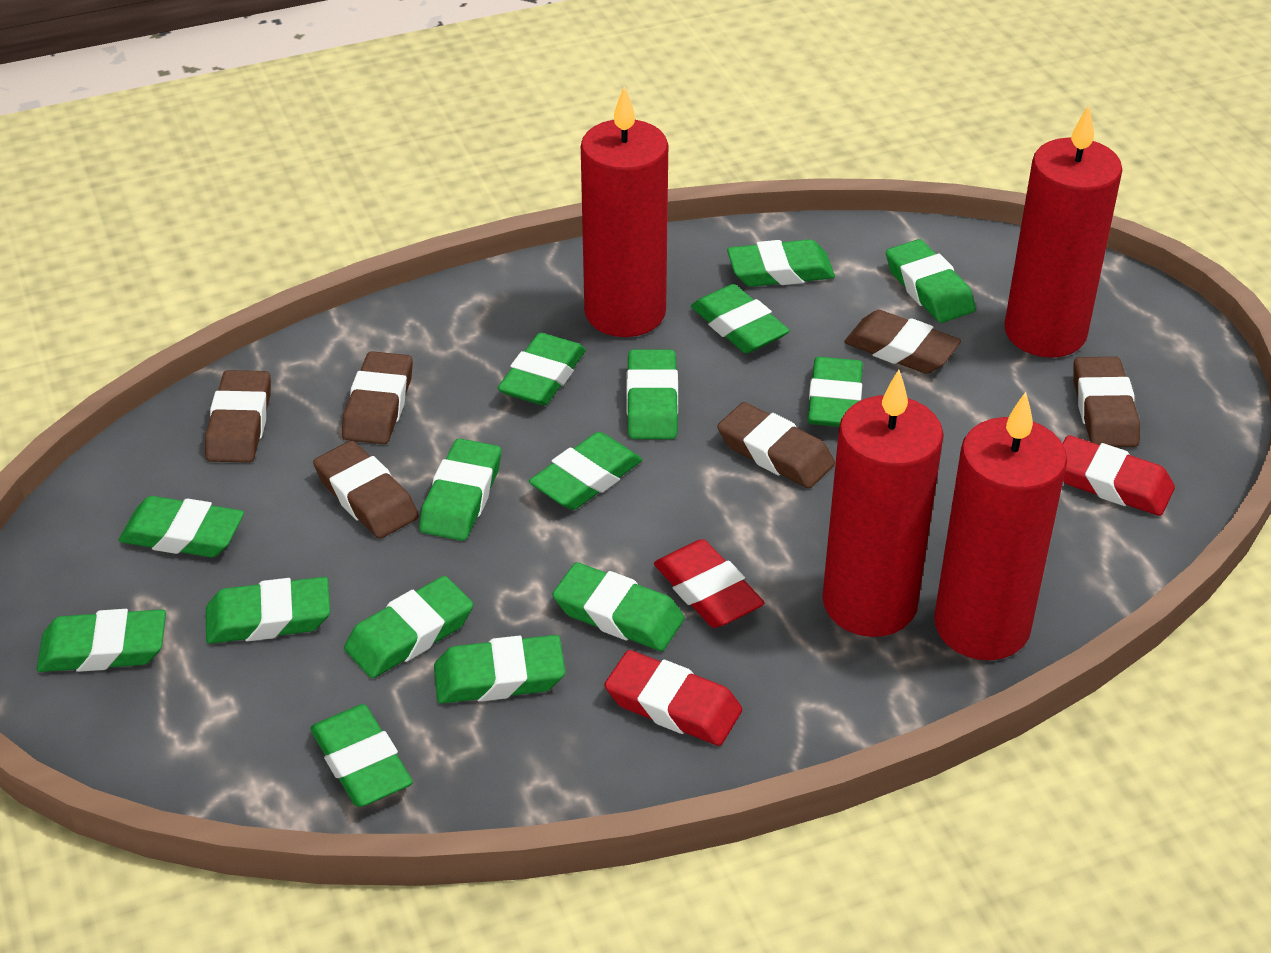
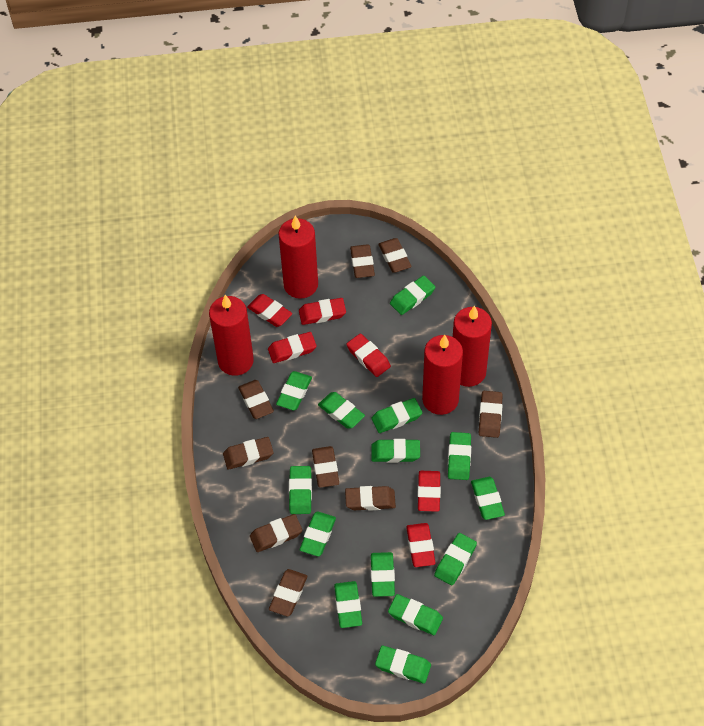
brown eraser: 6 -> 9
green eraser: 15 -> 14
red eraser: 3 -> 6

